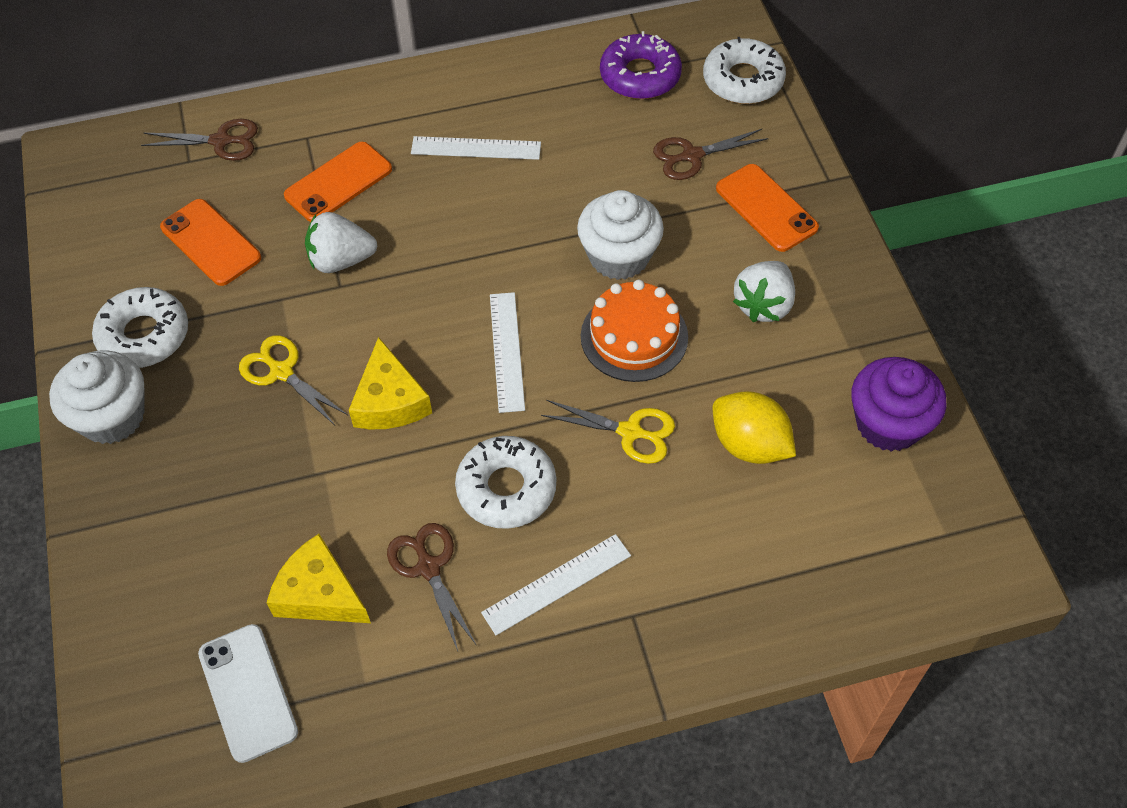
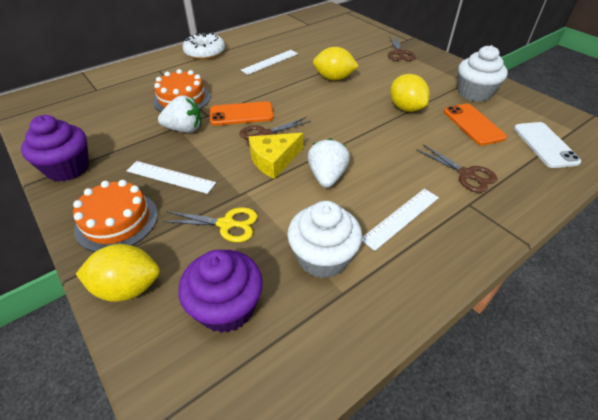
orange cake: 1 -> 2
orange phone: 3 -> 2
purple cupcake: 1 -> 2
purple donut: 1 -> 0
white donut: 3 -> 1
yellow cheese: 2 -> 1
yellow lemon: 1 -> 3
yellow scissors: 2 -> 1

